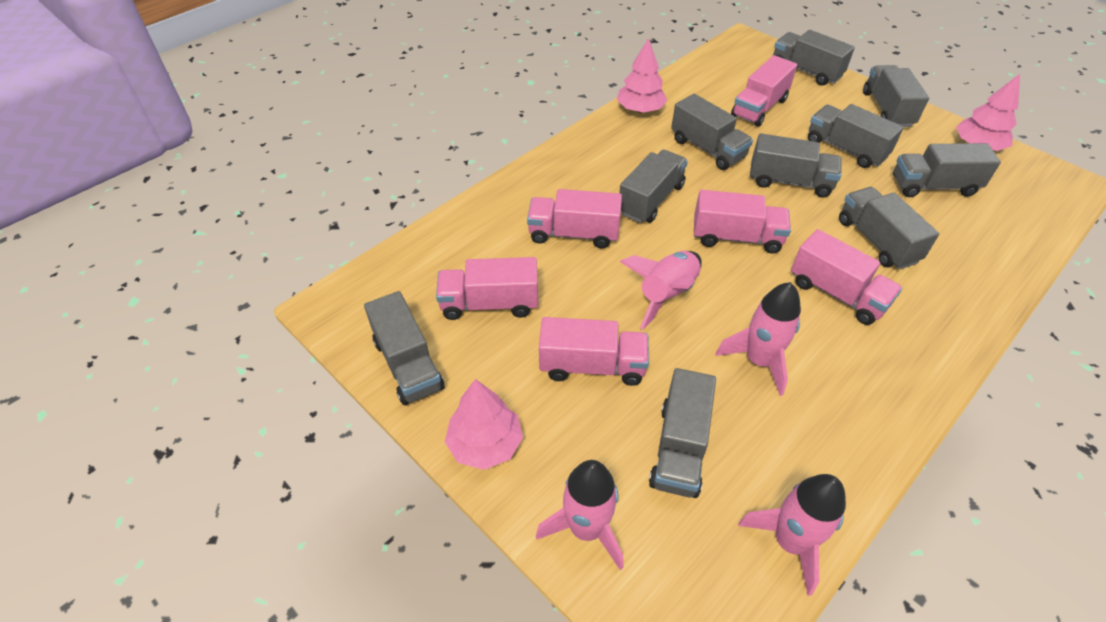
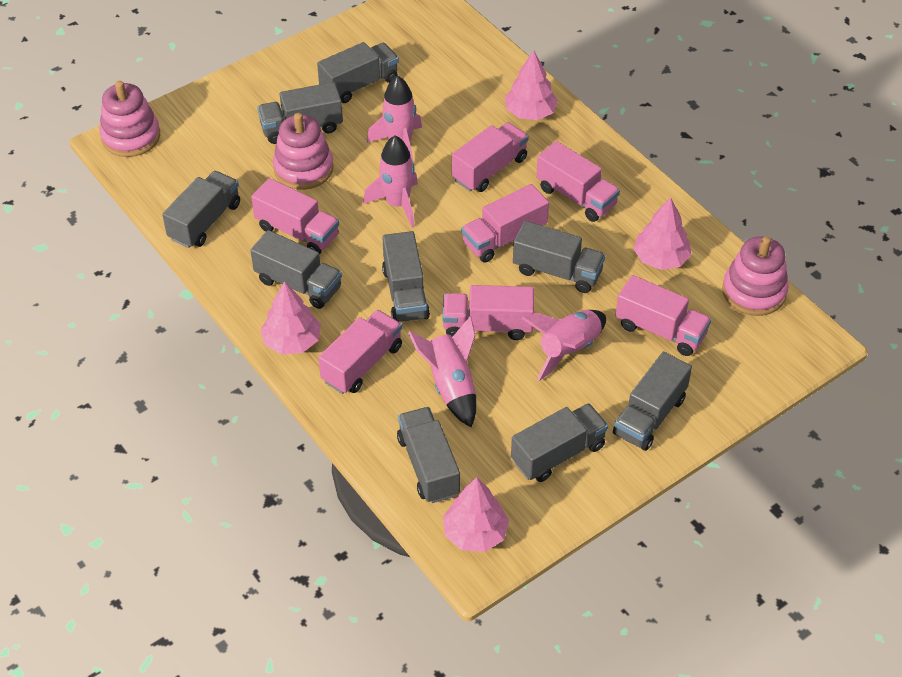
grey truck: 10 -> 9
pink stacking toy: 0 -> 3
pink tree: 3 -> 4
pink truck: 6 -> 7

